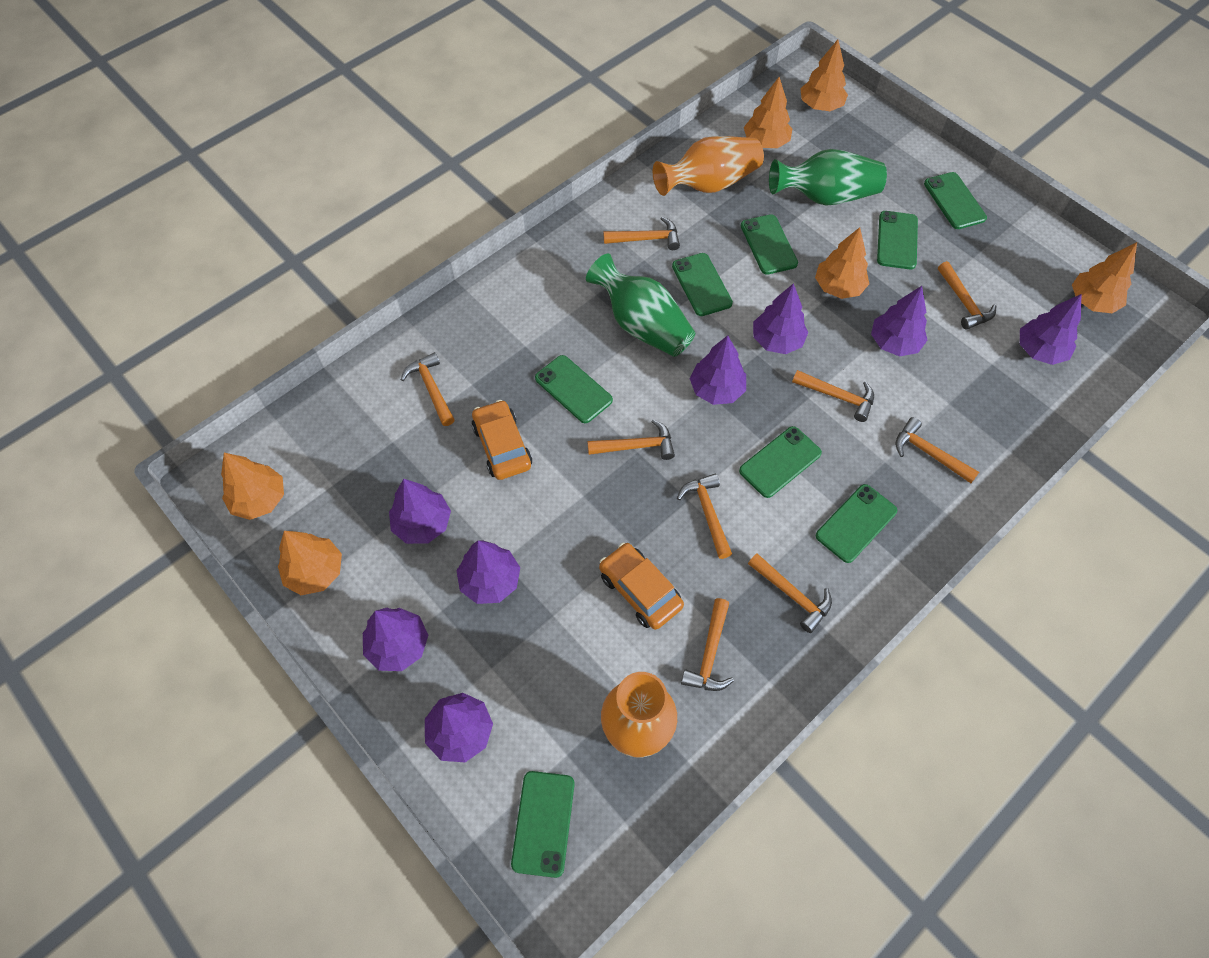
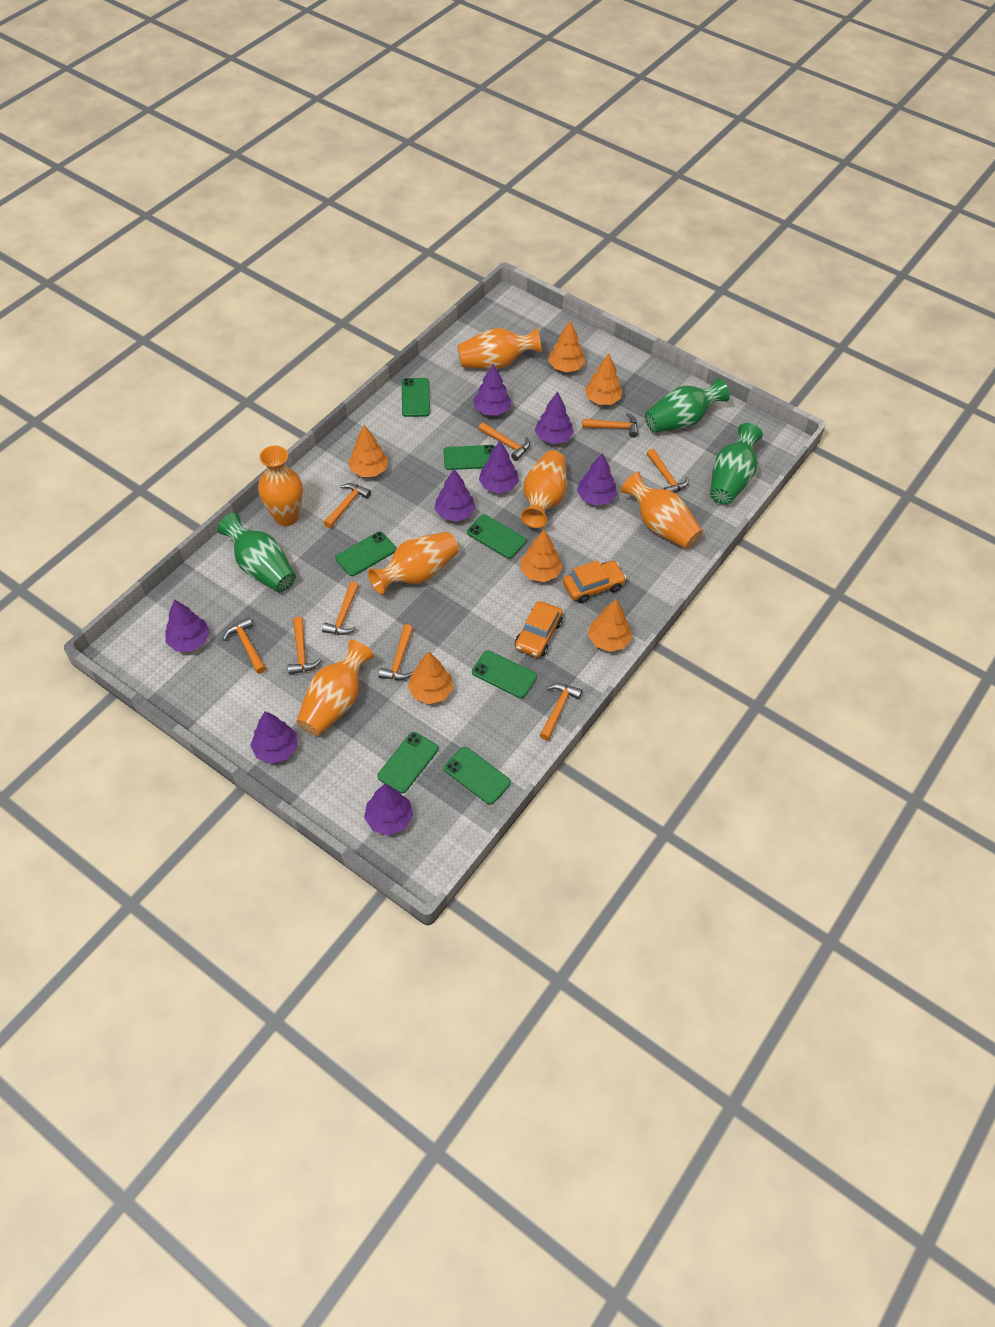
green phone: 8 -> 7
green vase: 2 -> 3
orange vase: 2 -> 6

